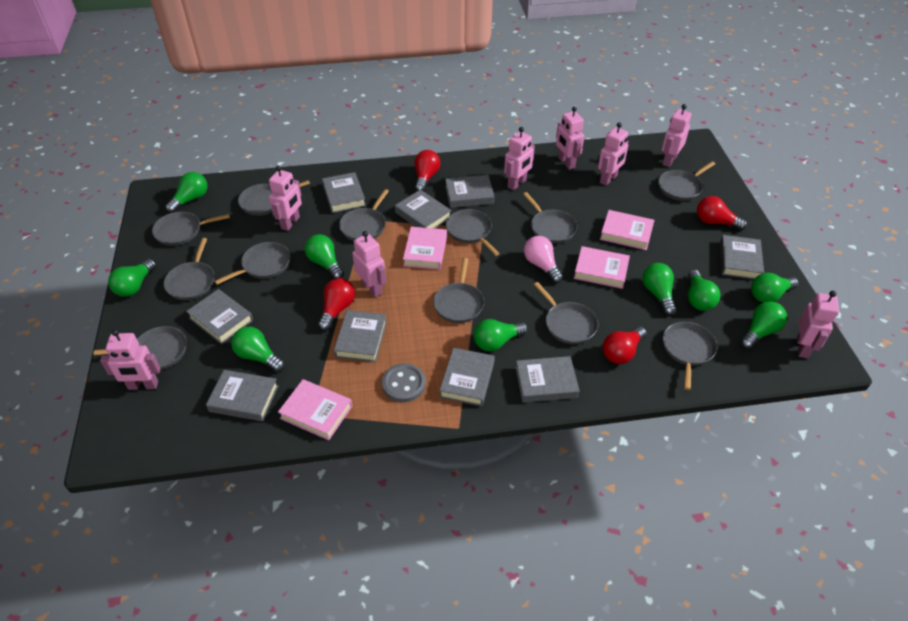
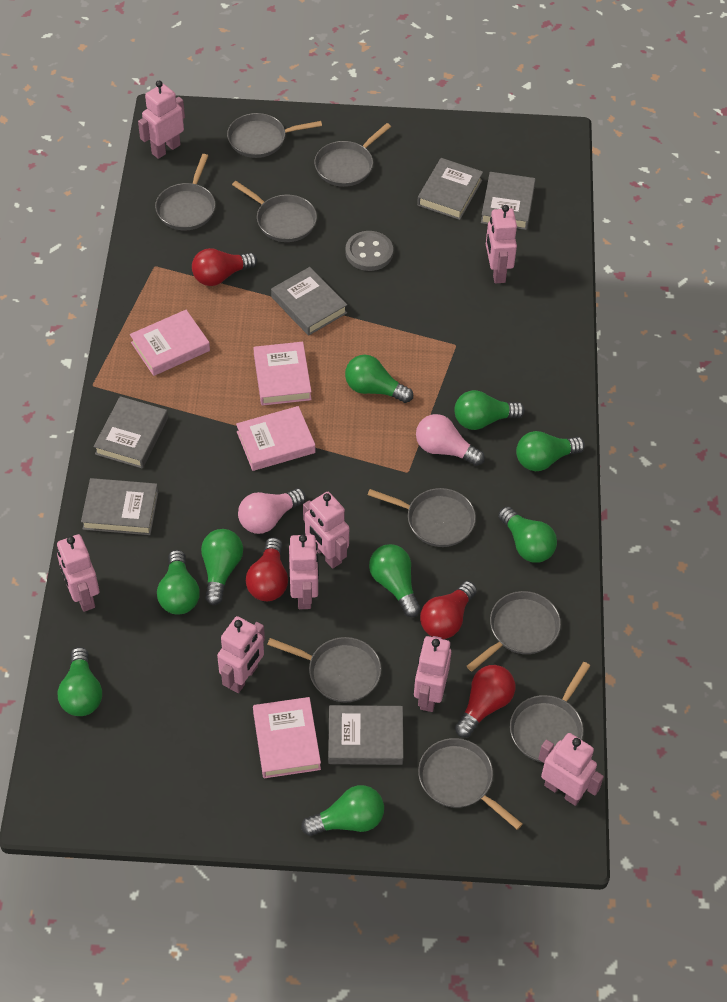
grey book: 9 -> 6
grey pan: 12 -> 9
pink light bulb: 1 -> 2

